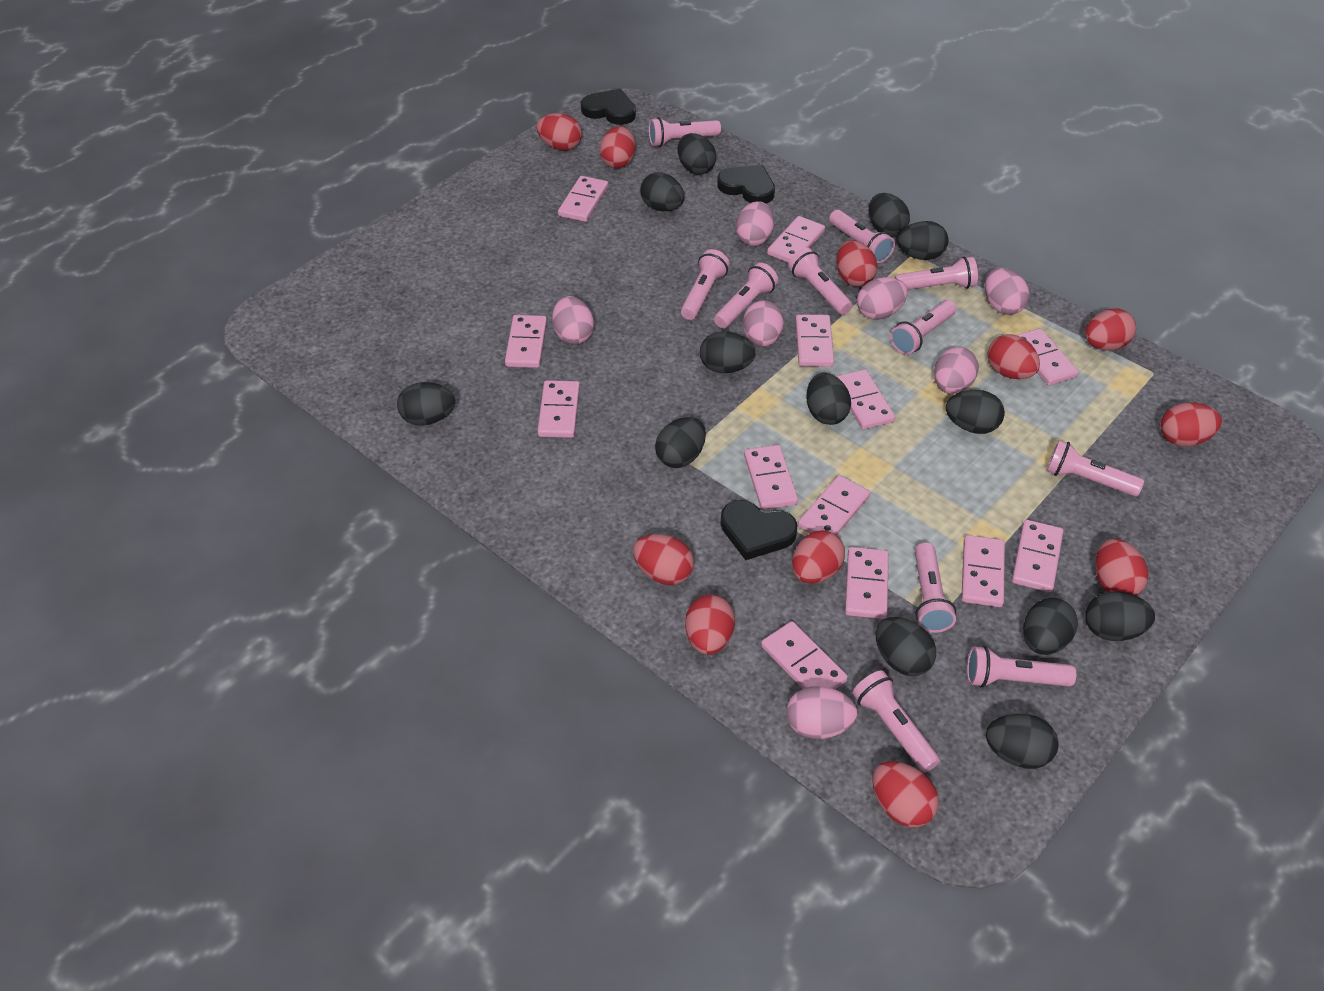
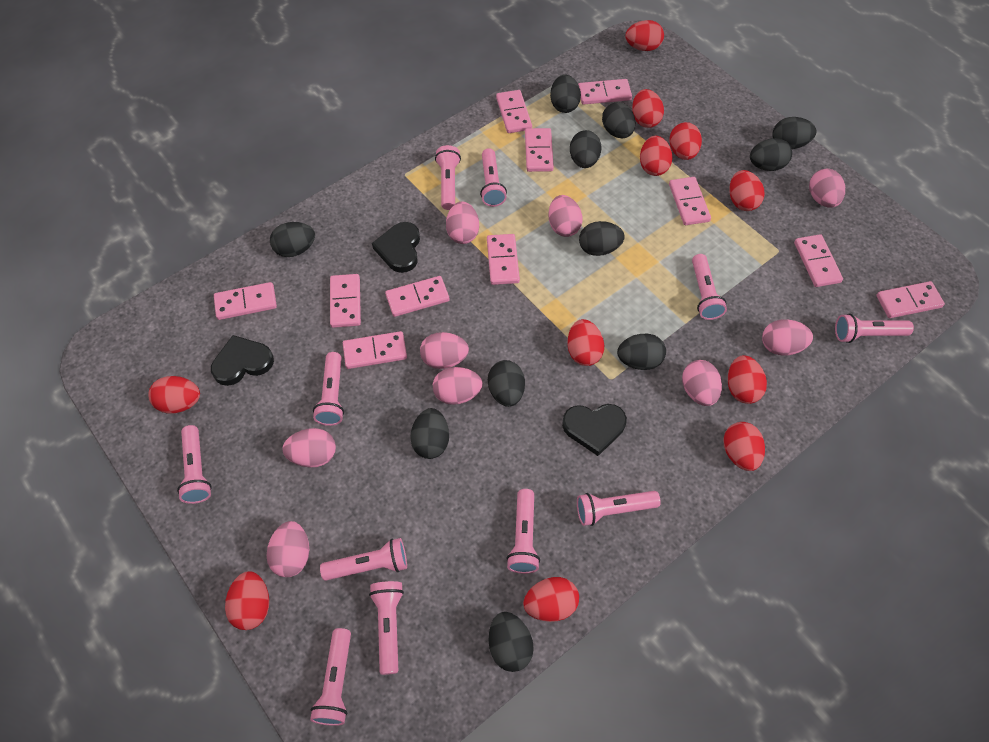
black egg: 13 -> 11
pink domino: 13 -> 11
pink egg: 7 -> 9

